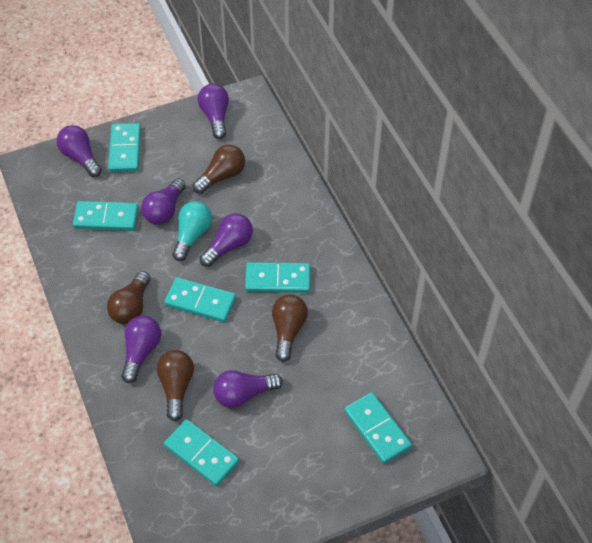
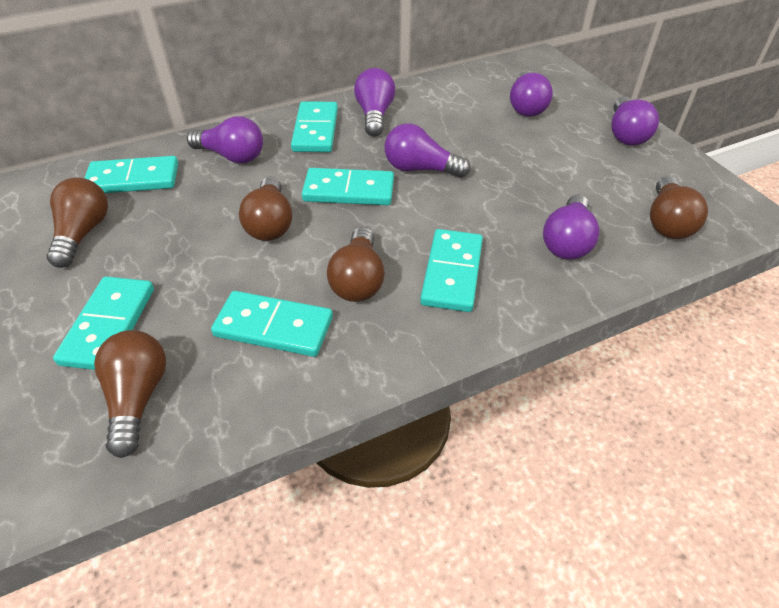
brown light bulb: 4 -> 5
turquoise light bulb: 1 -> 0

